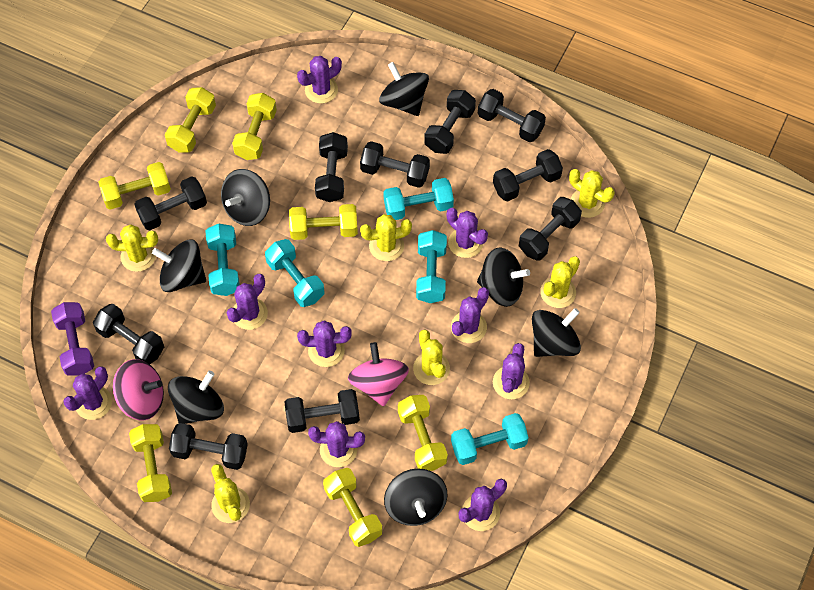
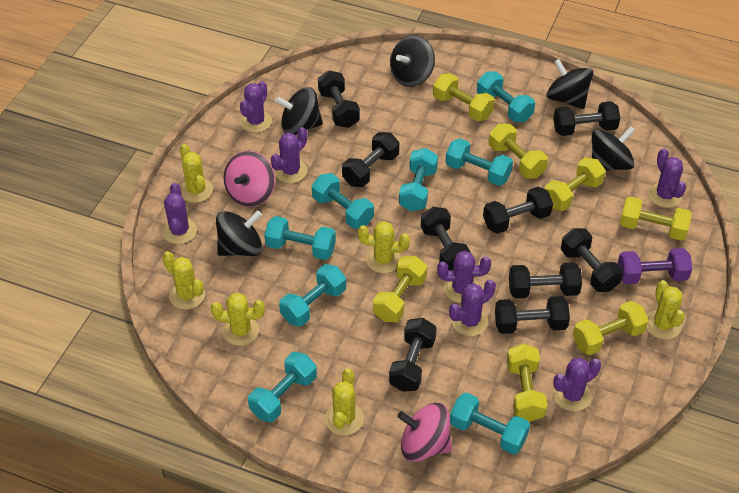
black dumbbell: 10 -> 9
black spinning top: 7 -> 5
purple cactus: 9 -> 7
turquoise dumbbell: 5 -> 8

